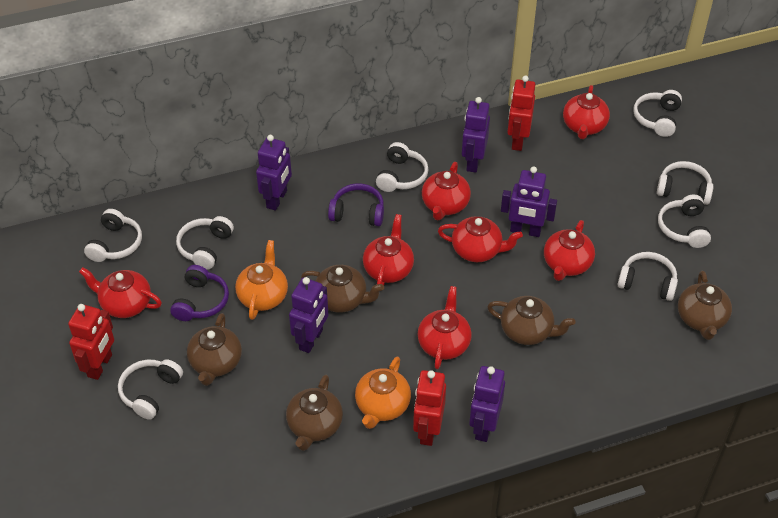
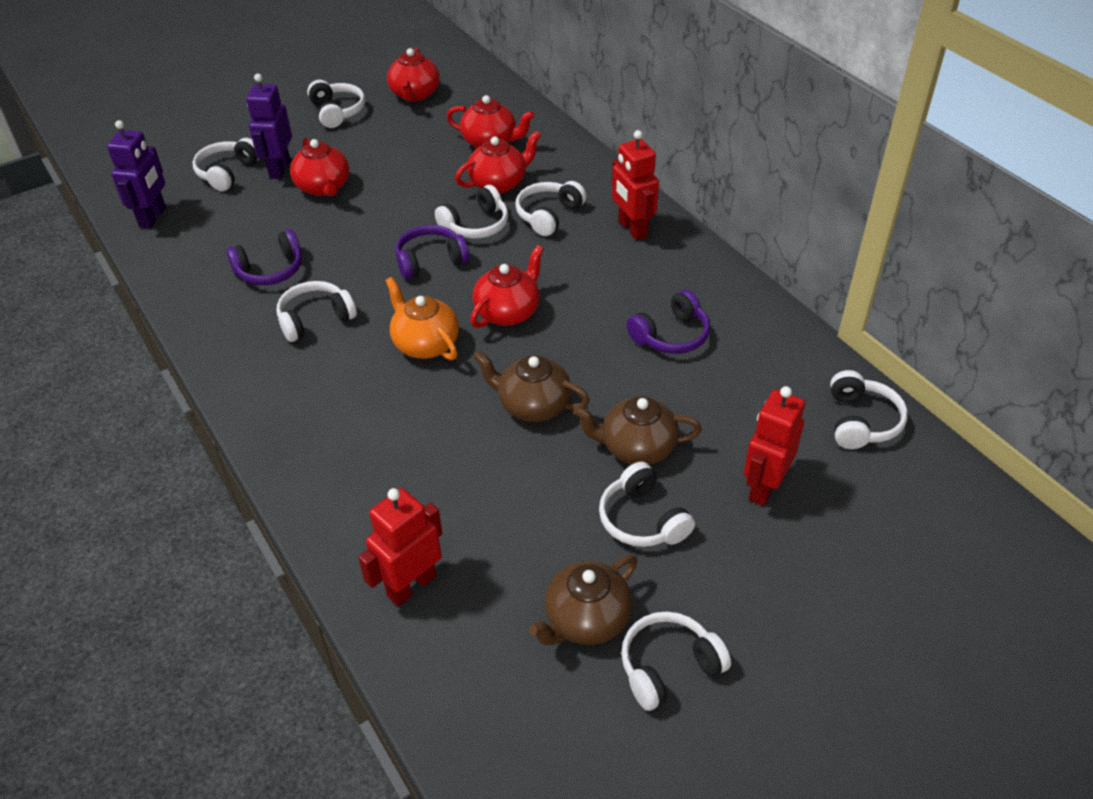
brown teapot: 5 -> 3
orange teapot: 2 -> 1
purple headphones: 2 -> 3
purple robot: 5 -> 2
red teapot: 7 -> 5

